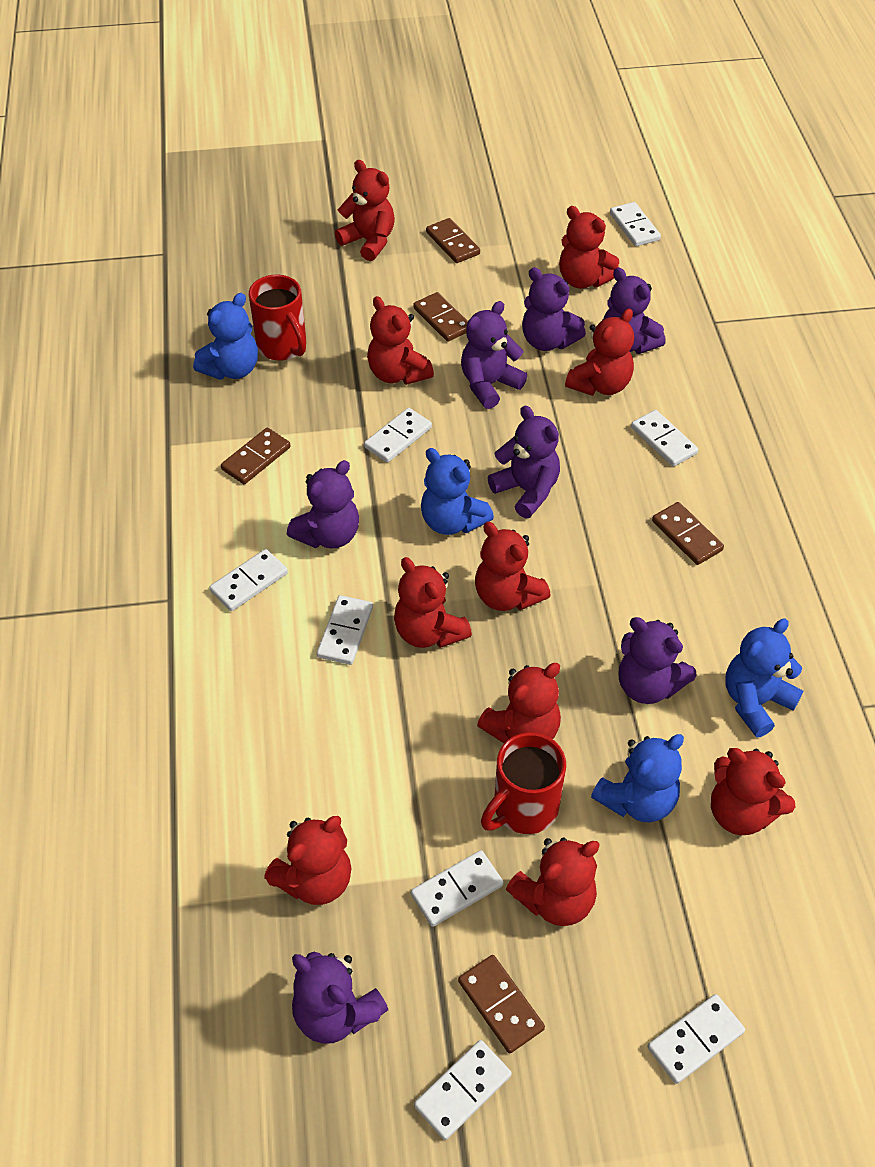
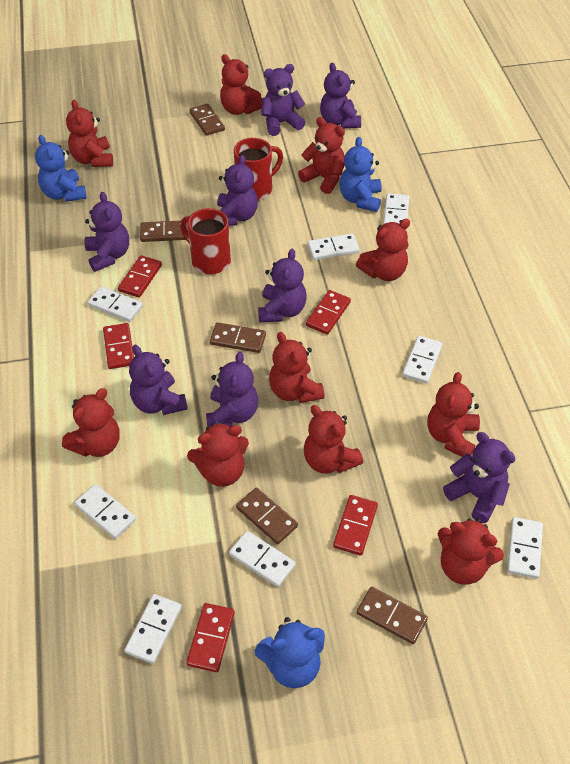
blue teddy bear: 4 -> 3
purple teddy bear: 7 -> 8
red domino: 0 -> 5

